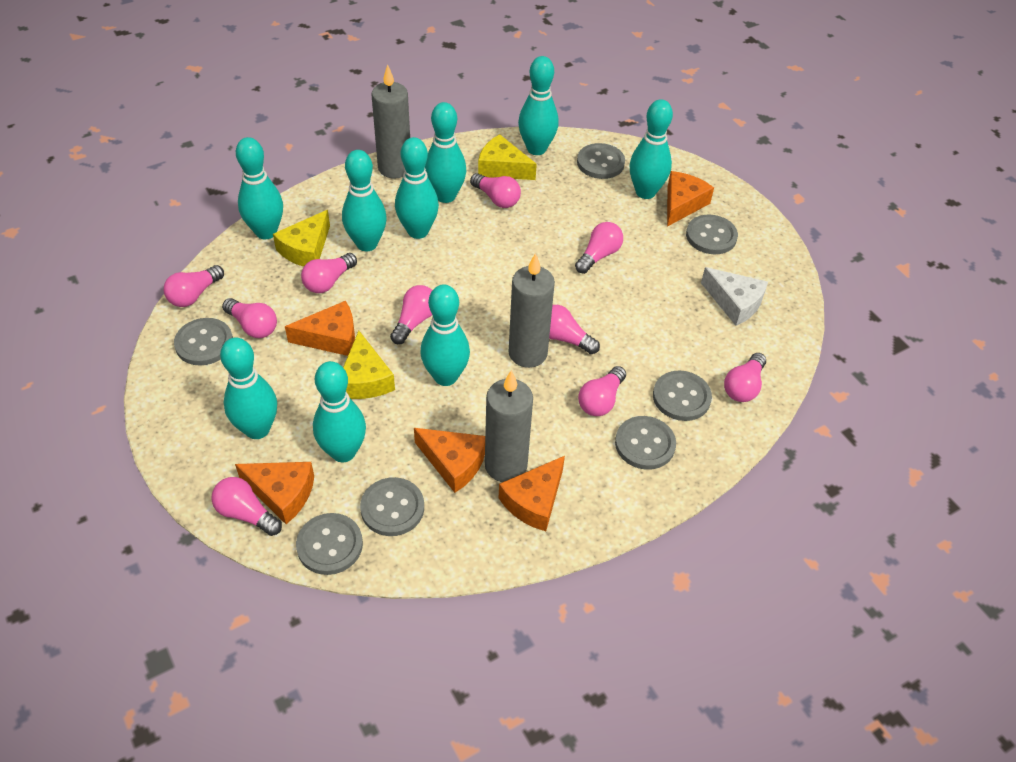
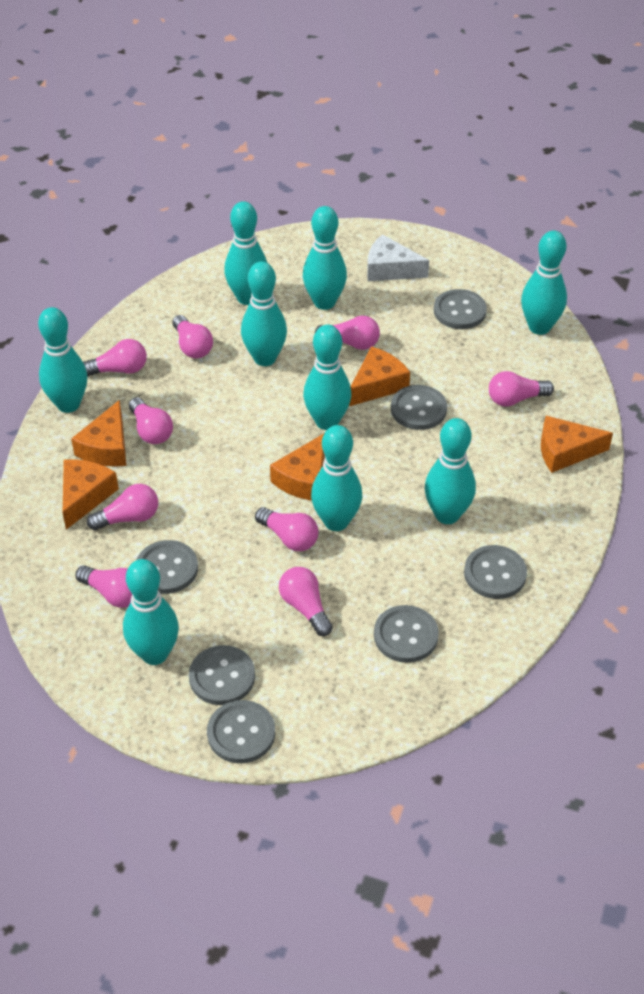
grey candle: 3 -> 0
pink light bulb: 10 -> 9
yellow cheese: 3 -> 0

